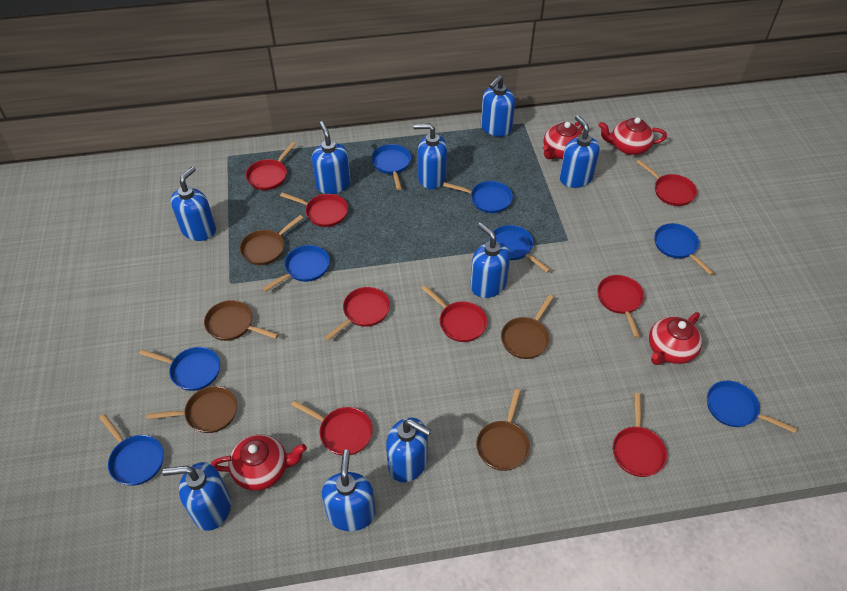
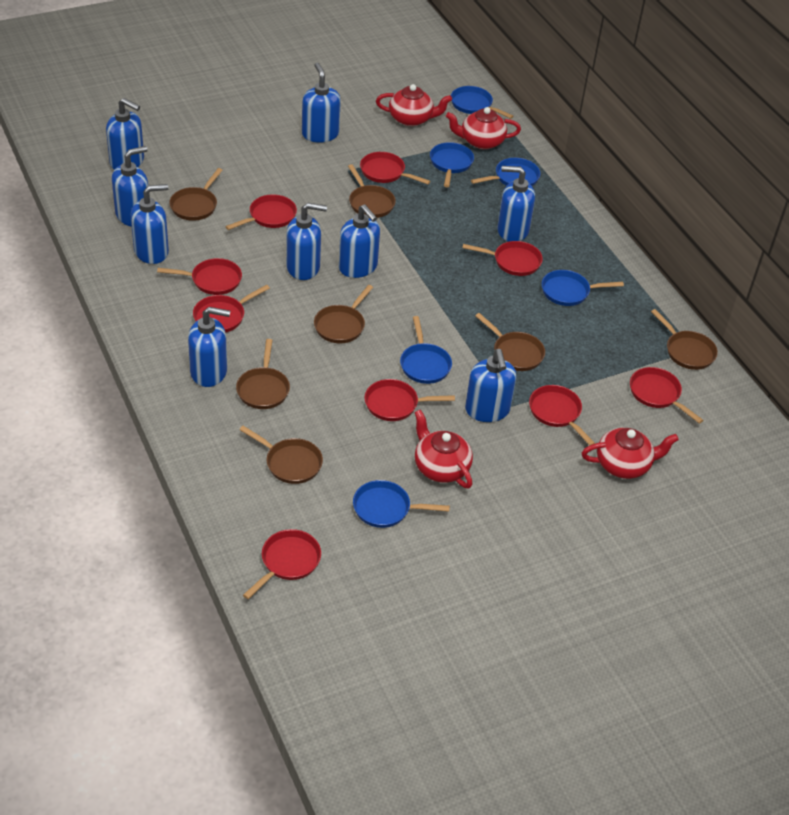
blue pan: 8 -> 6
brown pan: 5 -> 7
red pan: 8 -> 9

